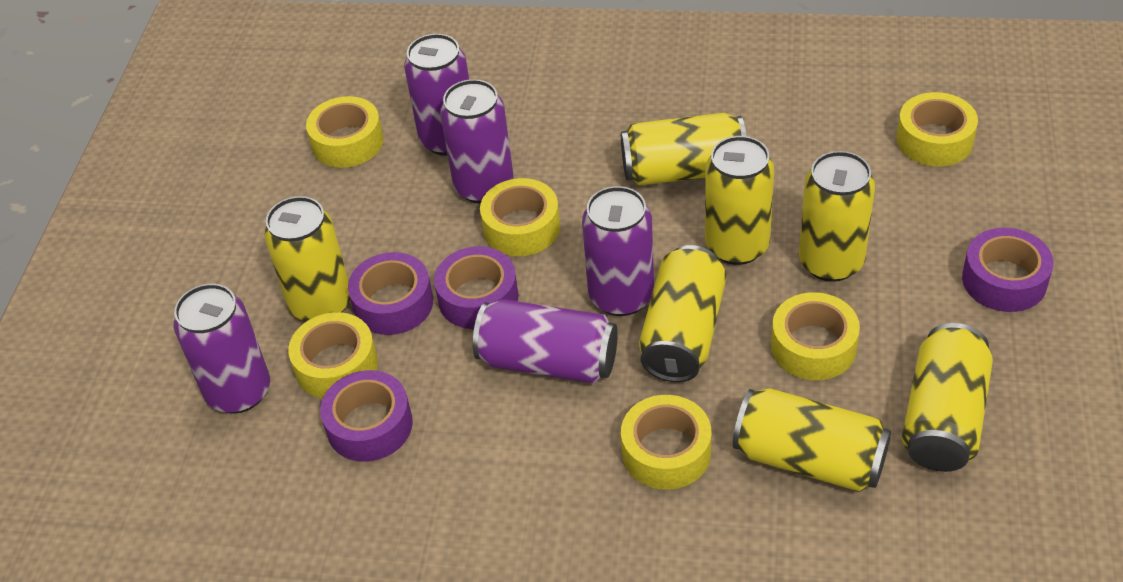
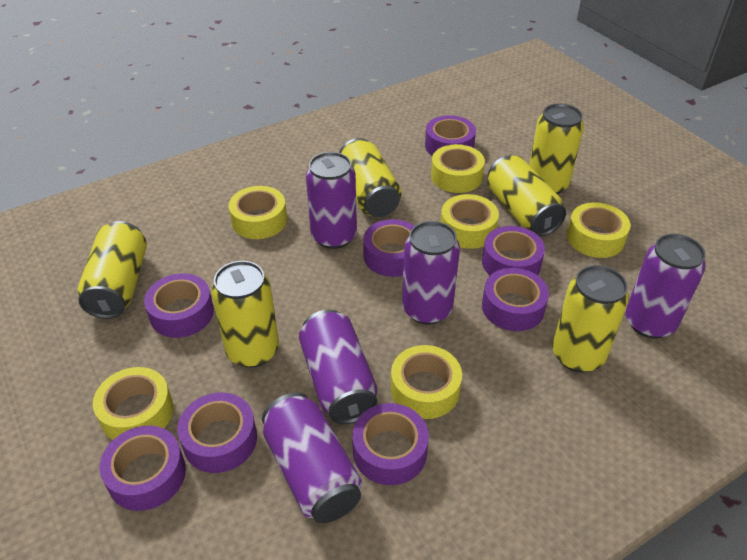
purple tape: 4 -> 8
yellow can: 7 -> 6

